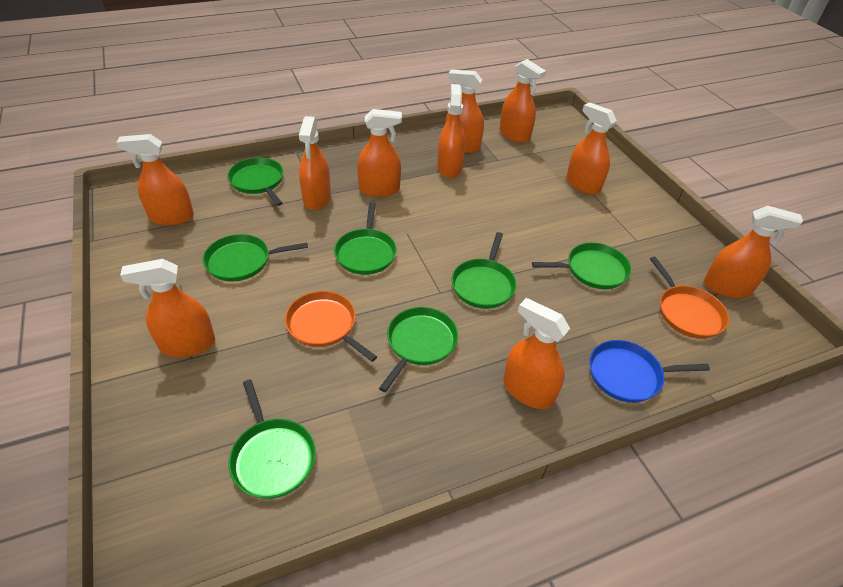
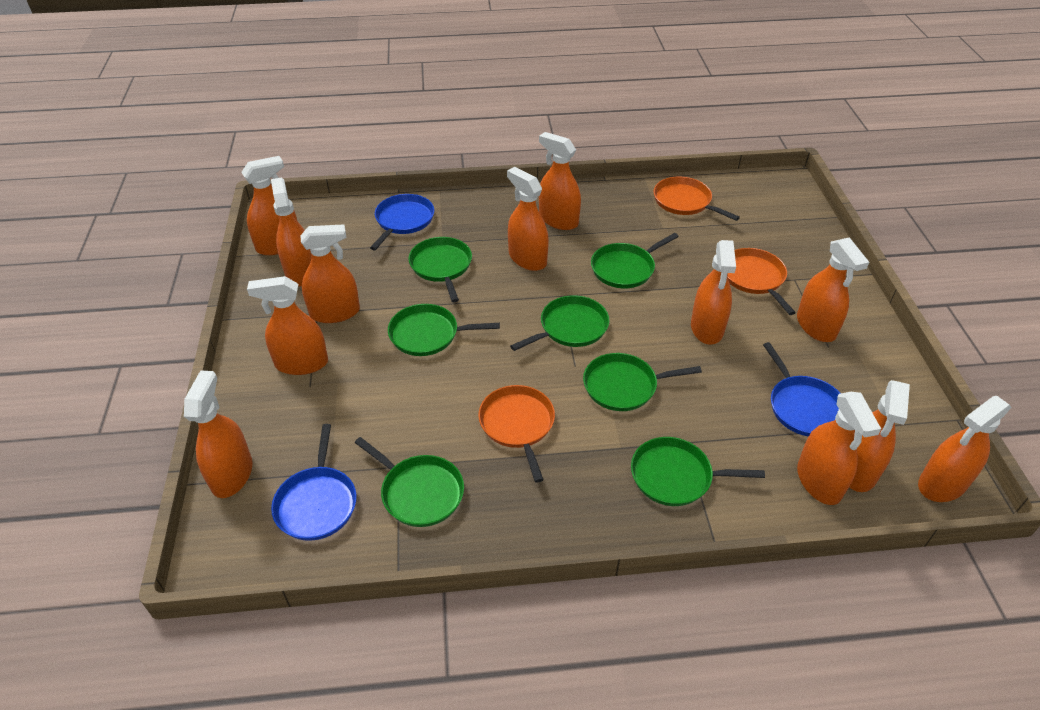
blue pan: 1 -> 3
orange pan: 2 -> 3
orange spray bottle: 10 -> 12

